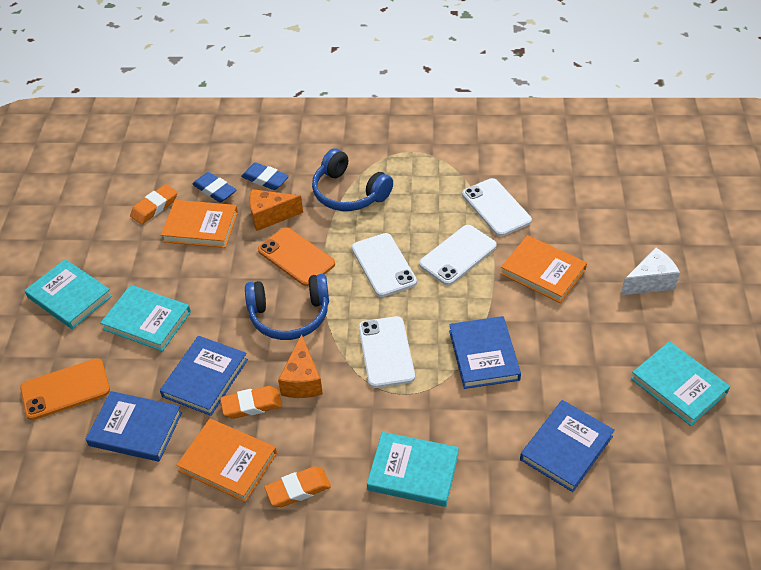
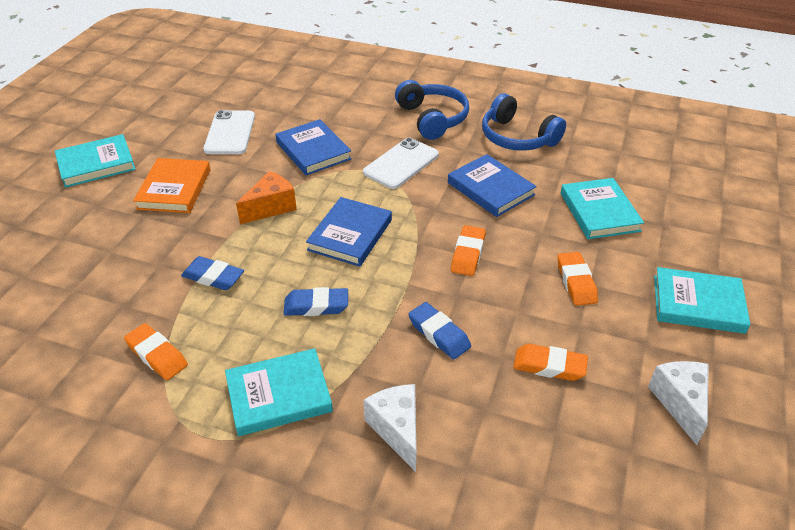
blue book: 4 -> 3
blue eraser: 2 -> 3
orange book: 3 -> 1
orange cheese: 2 -> 1
orange eraser: 3 -> 4
orange phone: 2 -> 0
white cheese: 1 -> 2
white phone: 4 -> 2

